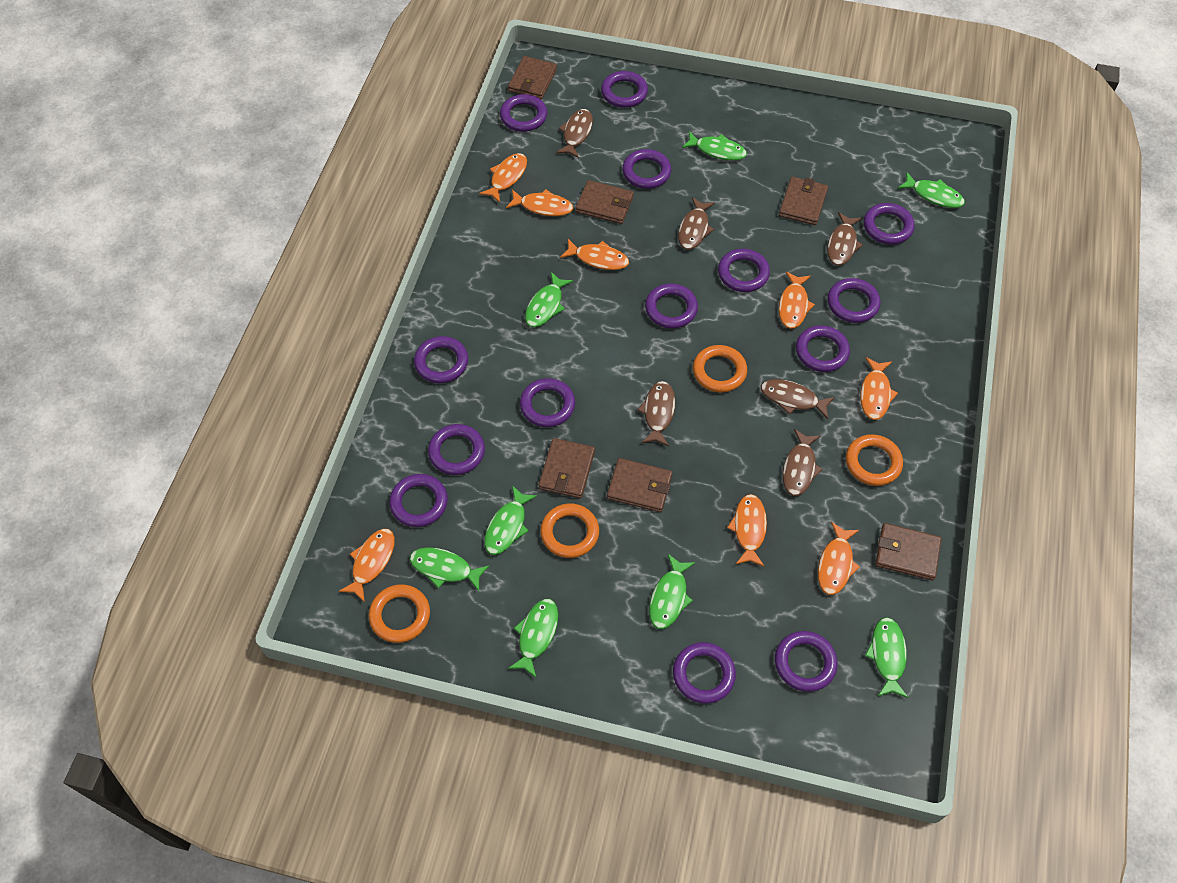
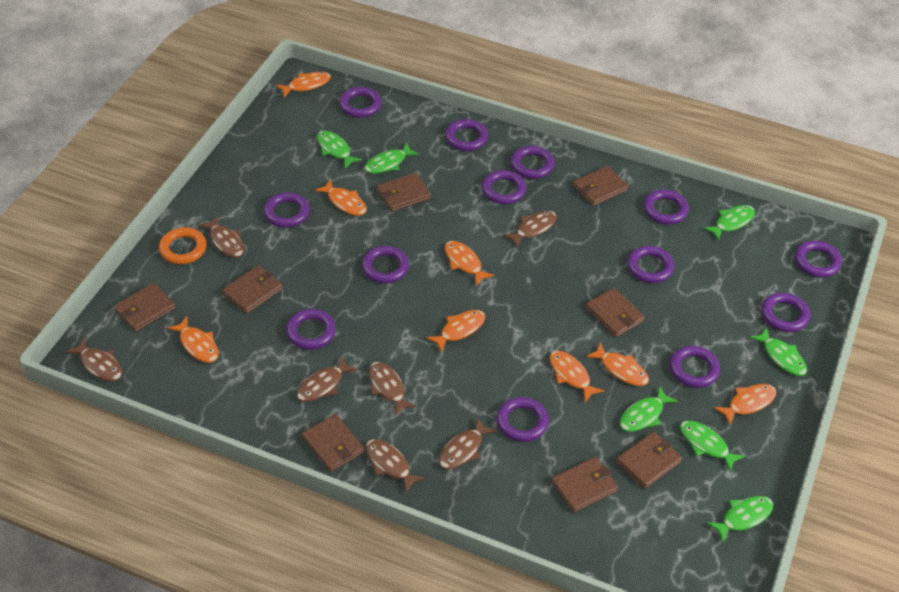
brown fish: 6 -> 7
brown wallet: 6 -> 8
green fish: 8 -> 7
orange ring: 4 -> 1
purple ring: 14 -> 13

